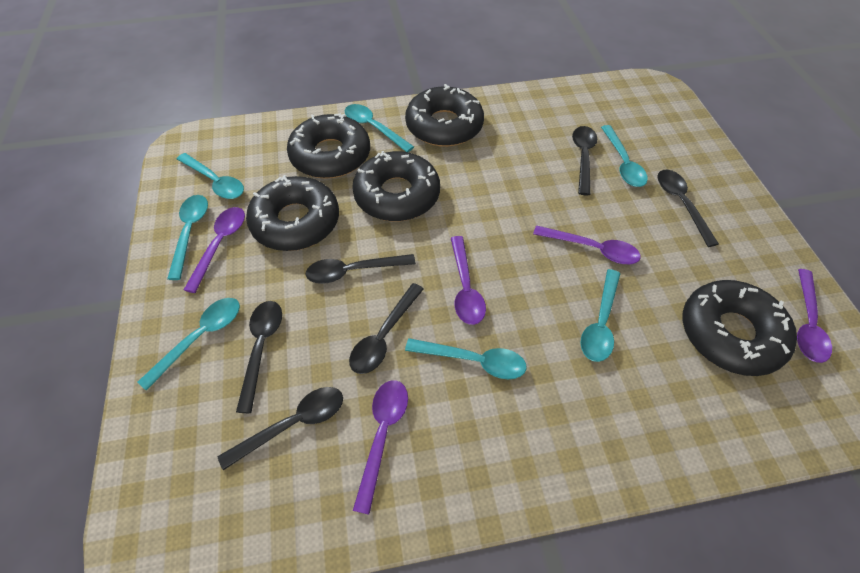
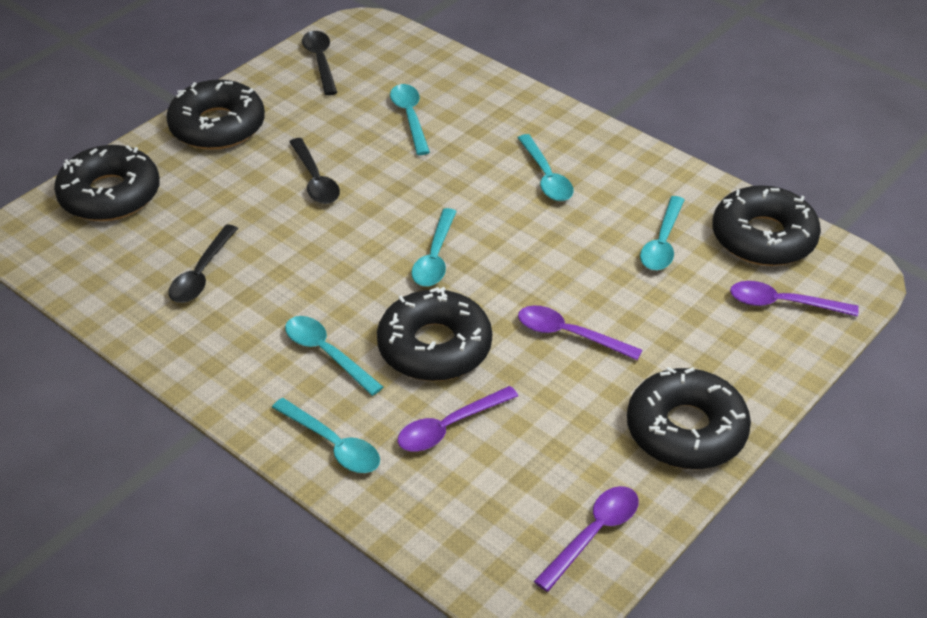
black spoon: 6 -> 3
purple spoon: 5 -> 4
turquoise spoon: 7 -> 6

